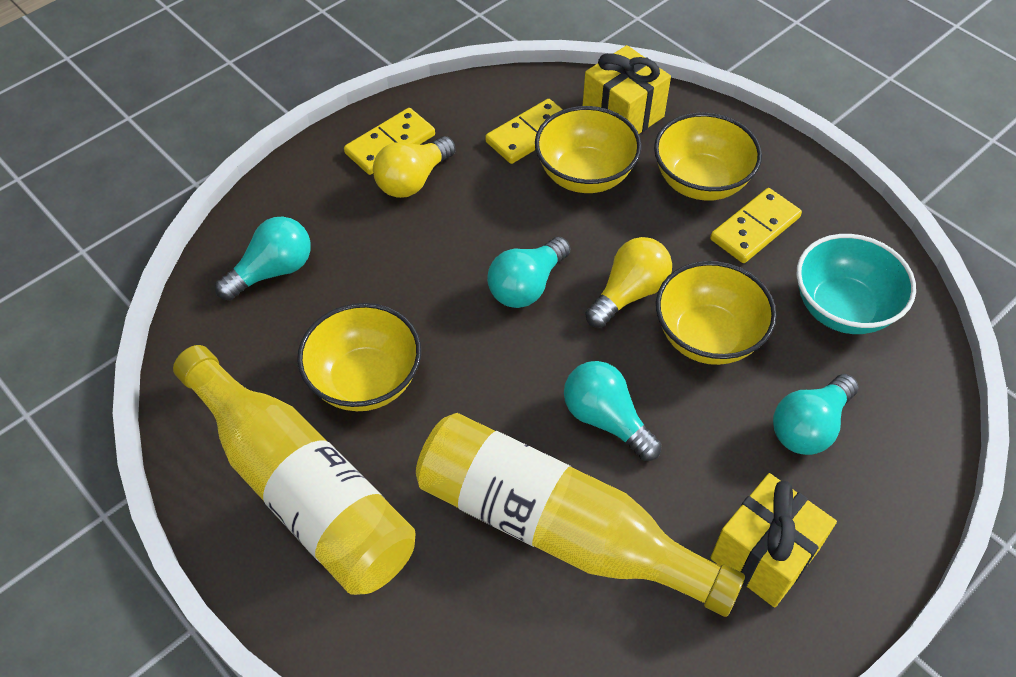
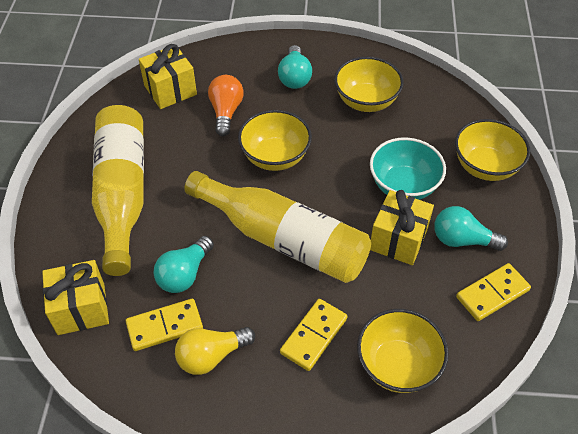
orange light bulb: 0 -> 1
turquoise light bulb: 4 -> 3
yellow gift: 2 -> 3
yellow light bulb: 2 -> 1

